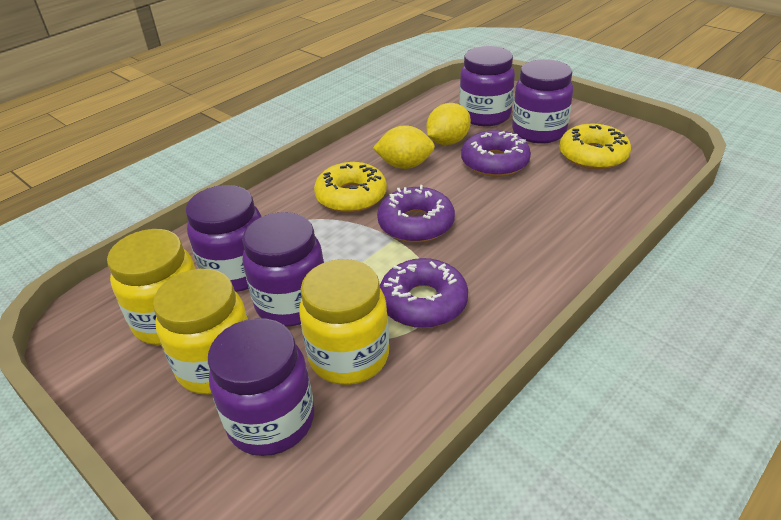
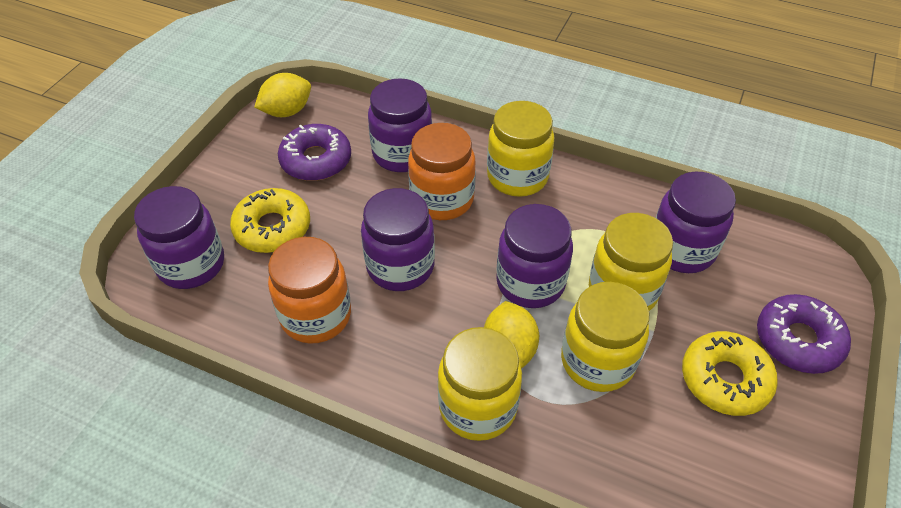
orange jar: 0 -> 2
purple donut: 3 -> 2
yellow jar: 3 -> 4

